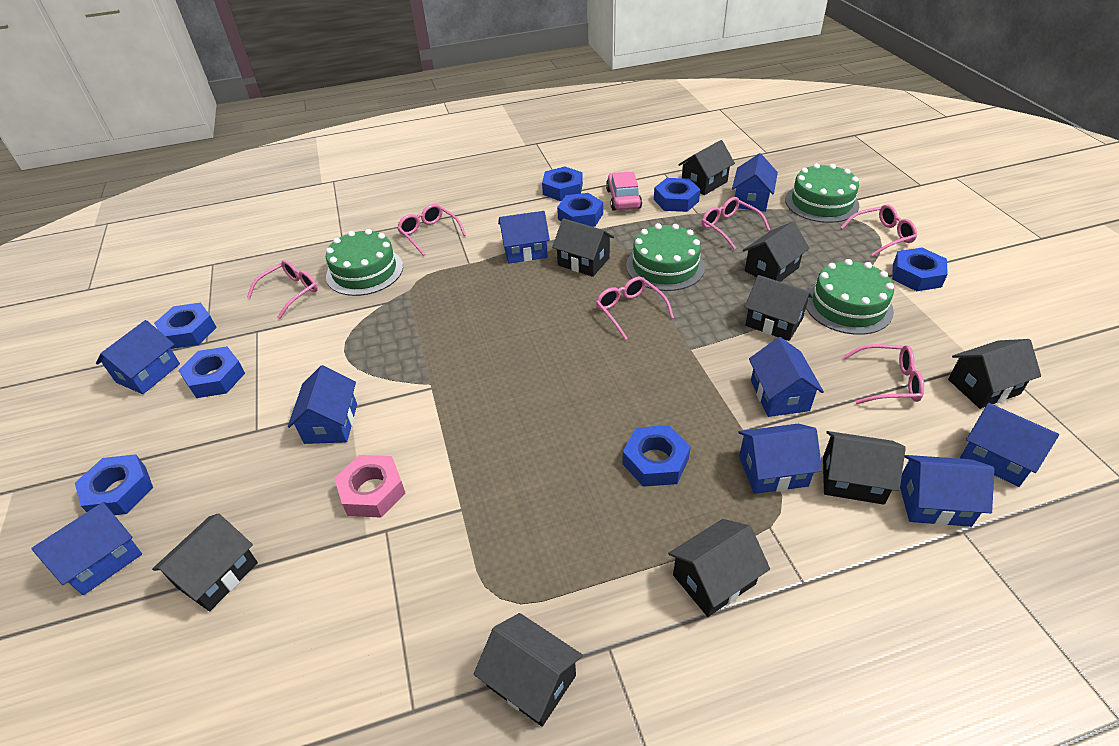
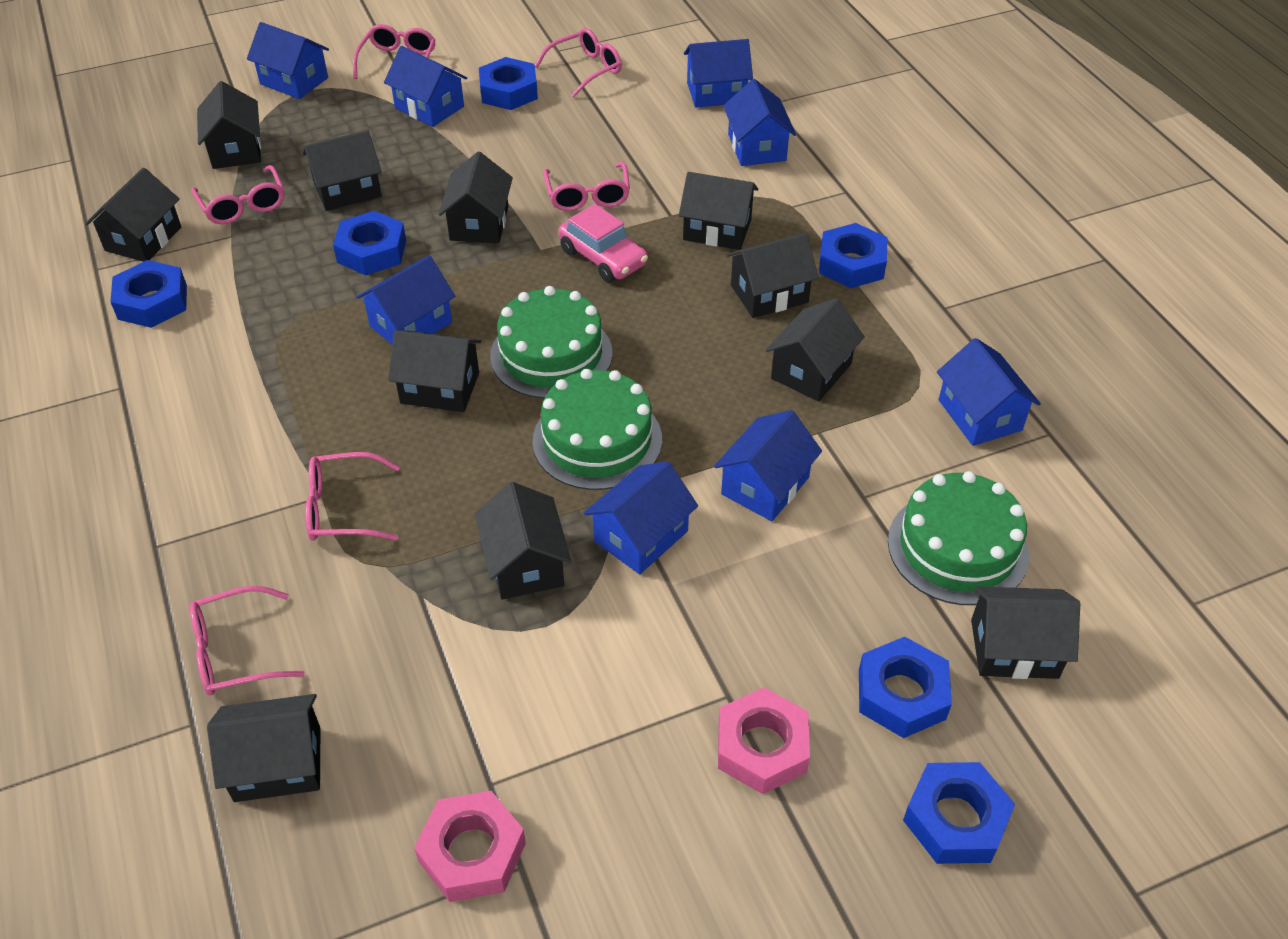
black house: 9 -> 11
blue house: 9 -> 8
blue nut: 8 -> 6
green cake: 4 -> 3
pink nut: 1 -> 2

